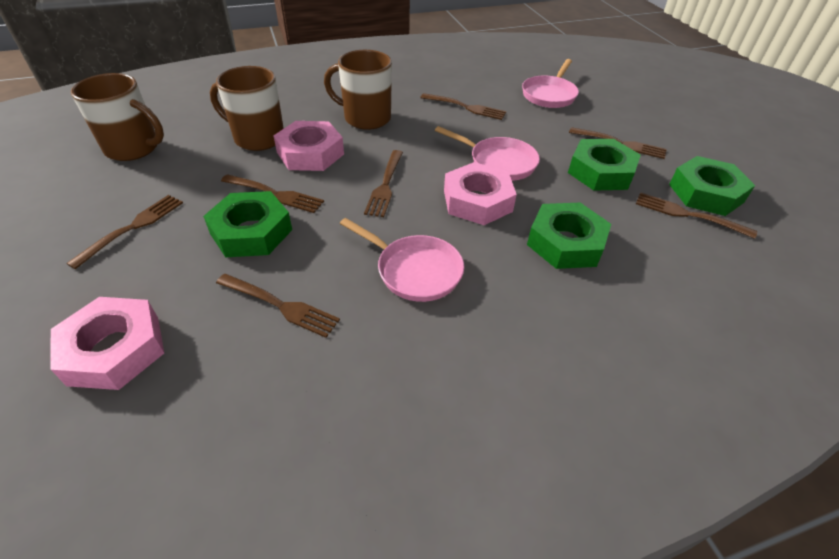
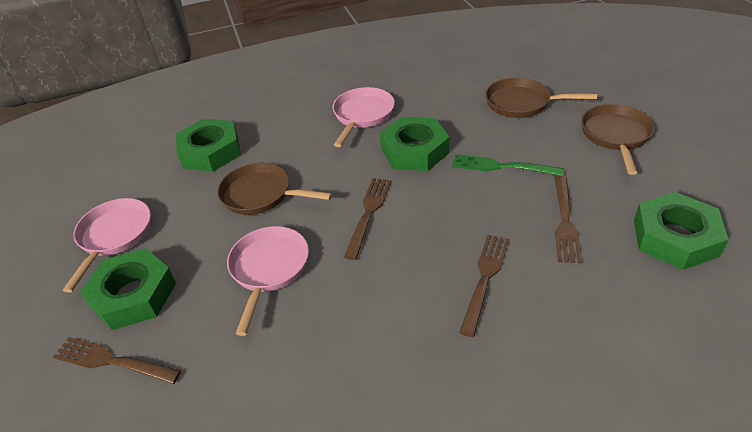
brown fork: 7 -> 4
brown mug: 3 -> 0
brown pan: 0 -> 3
green fork: 0 -> 1
pink nut: 3 -> 0

